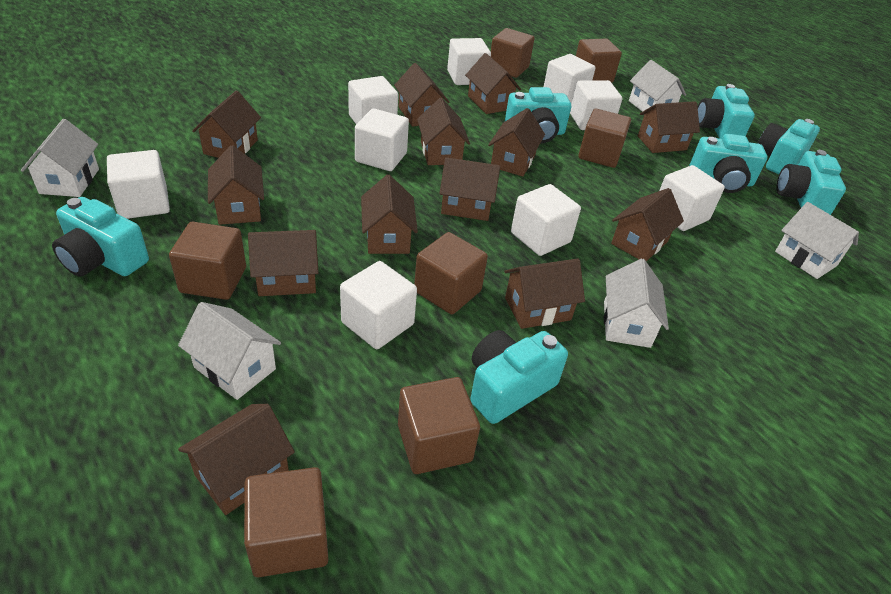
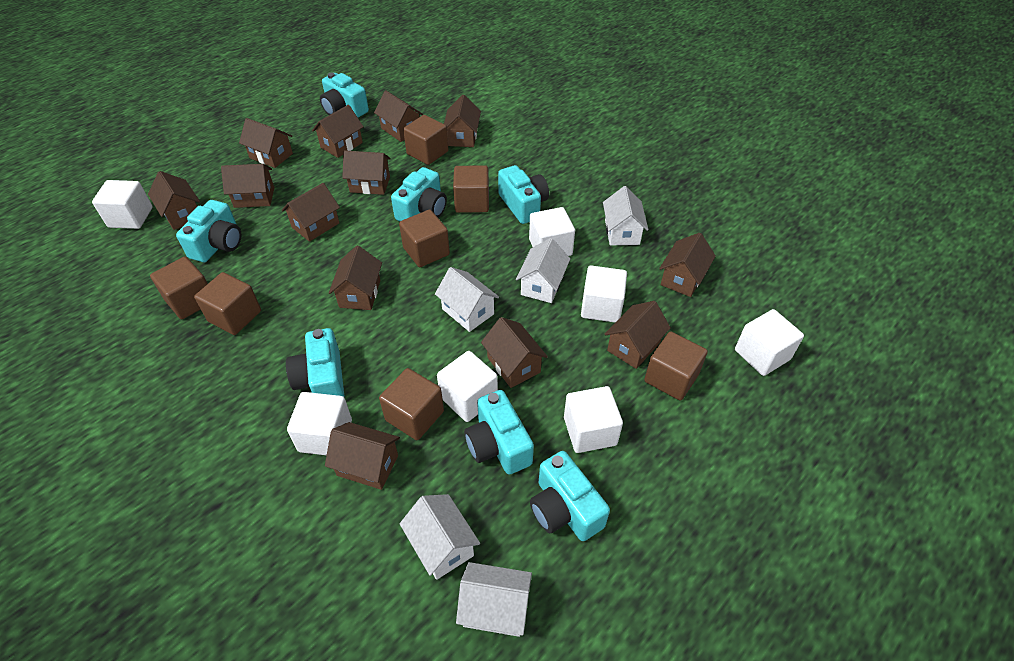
white cube: 9 -> 7

